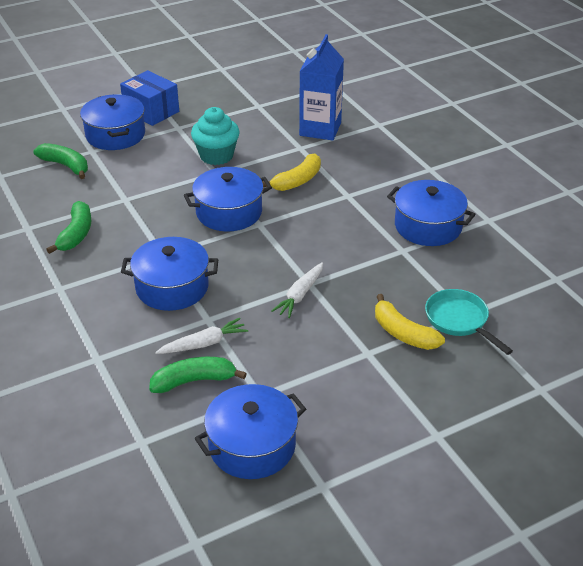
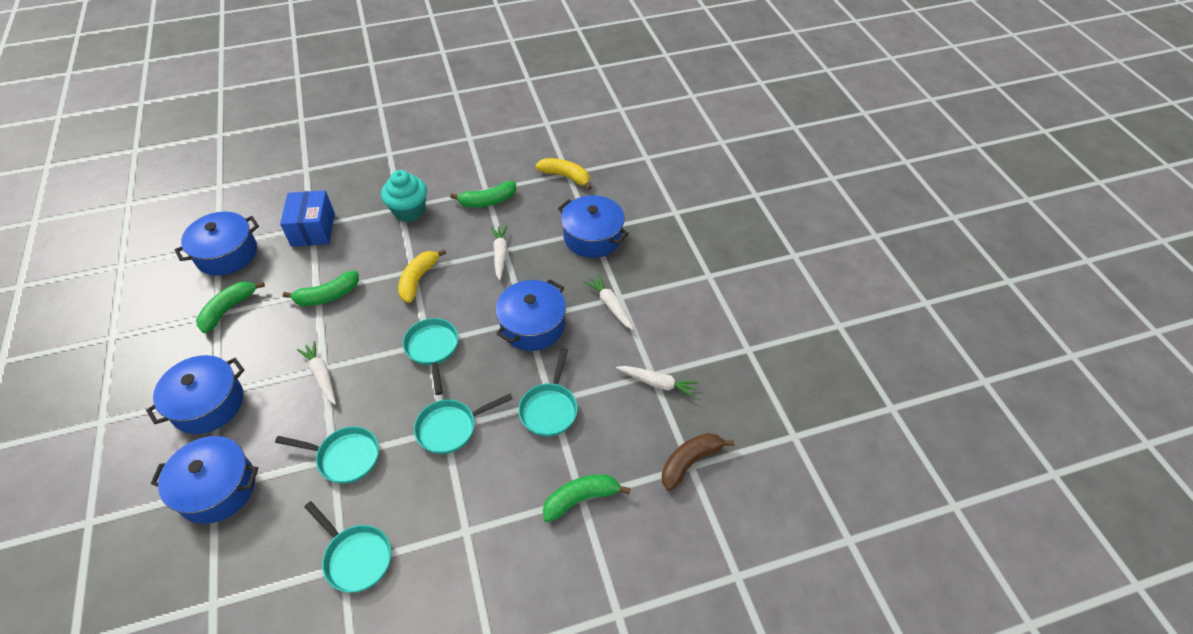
blue carton: 1 -> 0
brown banana: 0 -> 1
green banana: 3 -> 4
turquoise pan: 1 -> 5
white carrot: 2 -> 4

